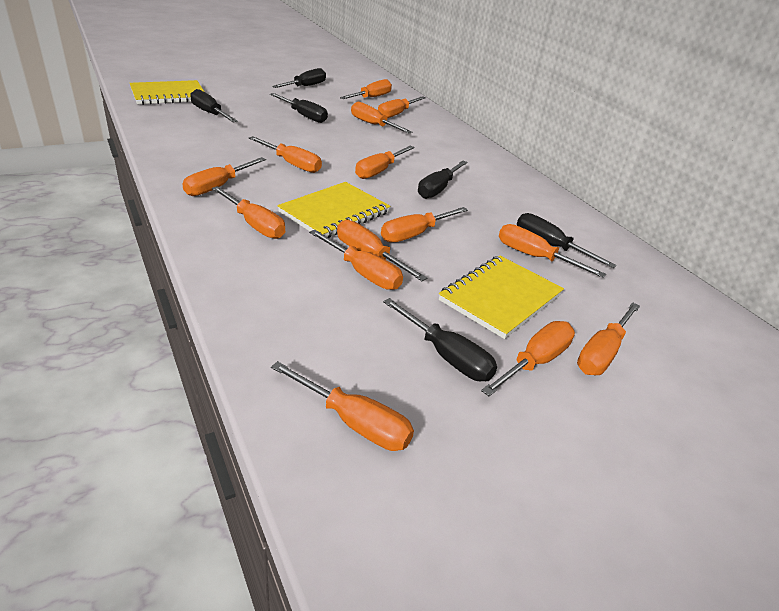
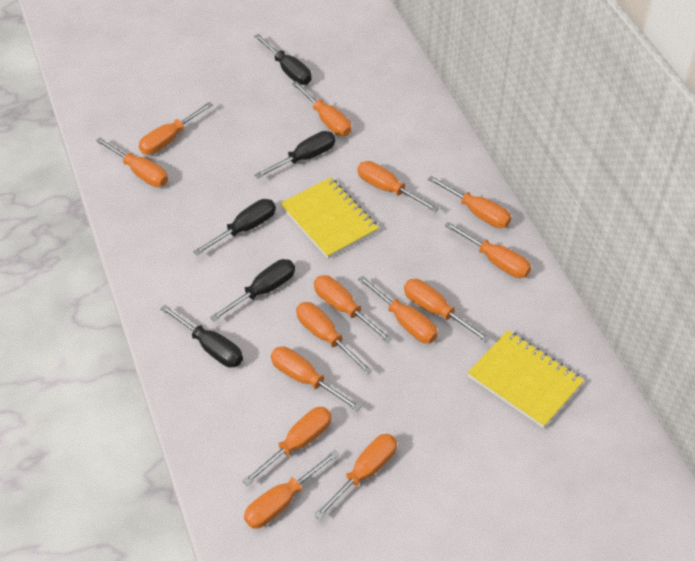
black screwdriver: 6 -> 5
yellow notebook: 3 -> 2

